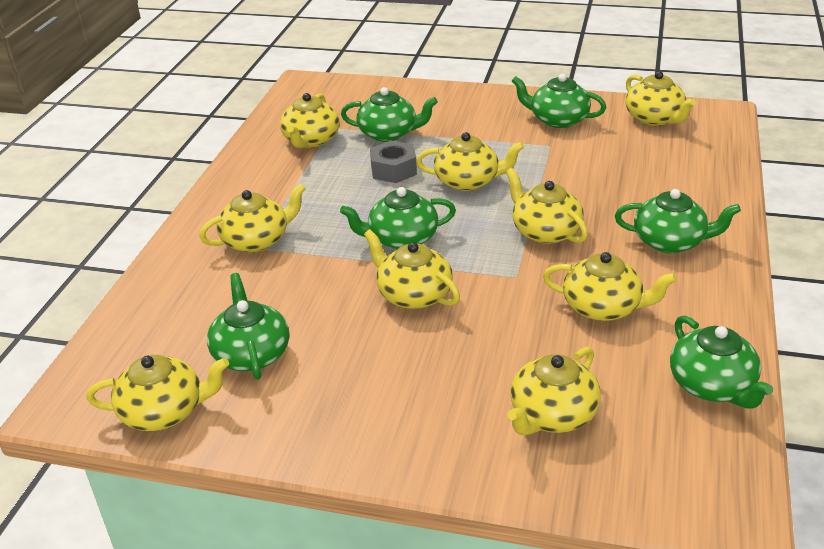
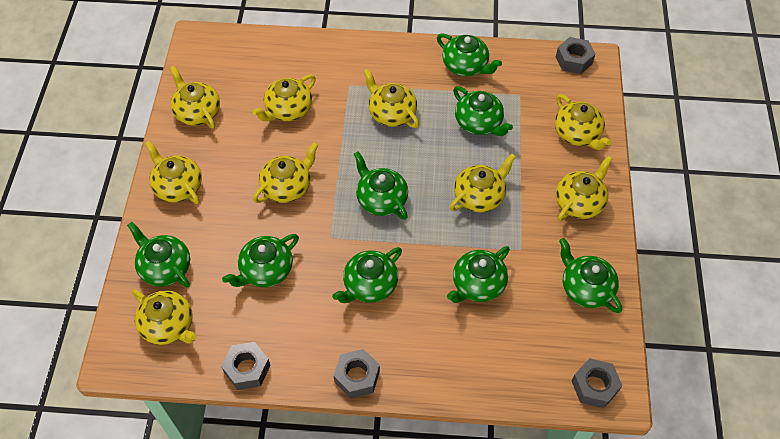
green teapot: 6 -> 8
grey nut: 1 -> 4

